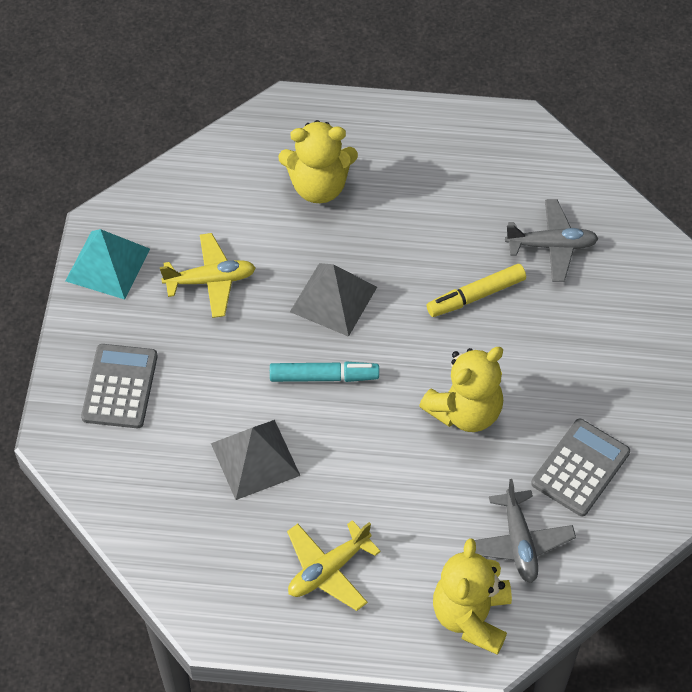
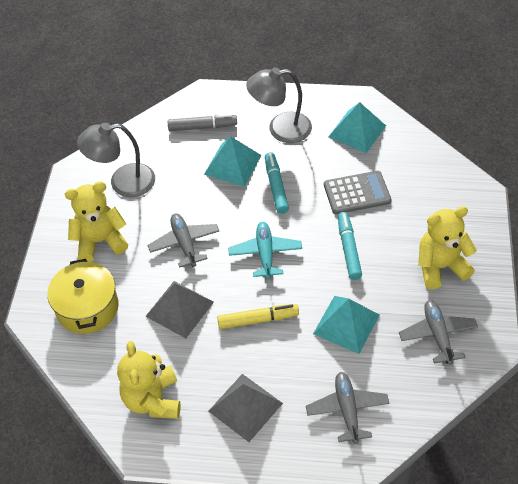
grey calculator: 2 -> 1
grey lamp: 0 -> 2
grey marker: 0 -> 1
grey plane: 2 -> 3
turquoise marker: 1 -> 2
turquoise plane: 0 -> 1
turquoise pyramid: 1 -> 3
yellow plane: 2 -> 0
yellow pot: 0 -> 1

